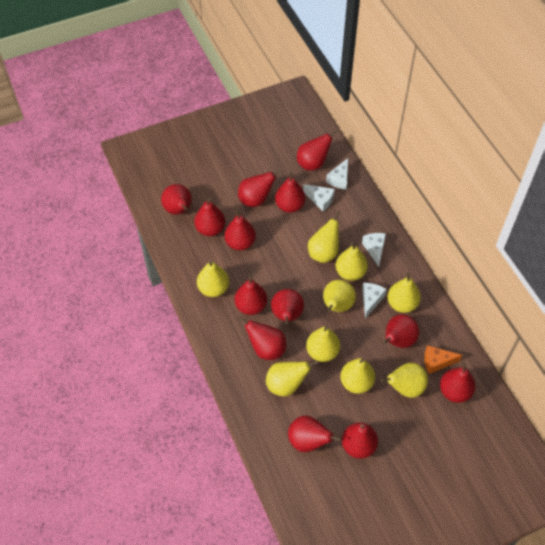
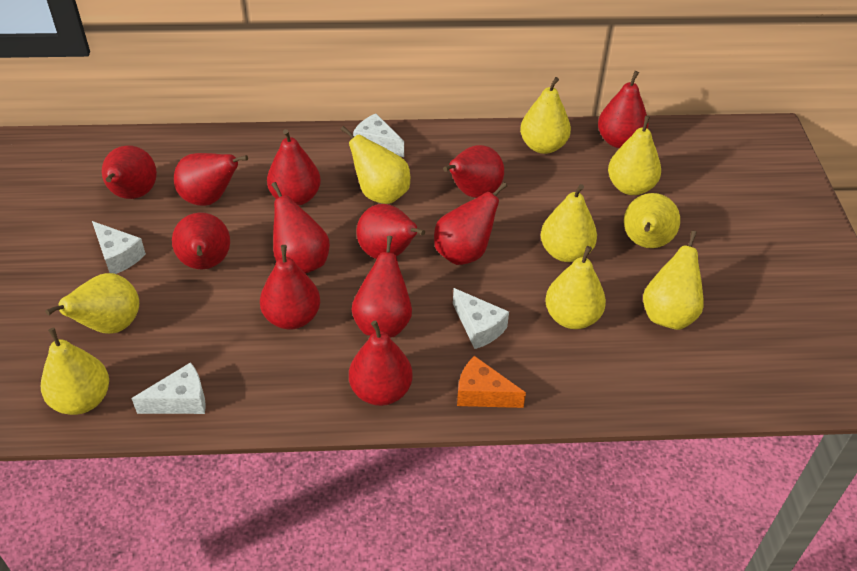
red pear: 13 -> 12

